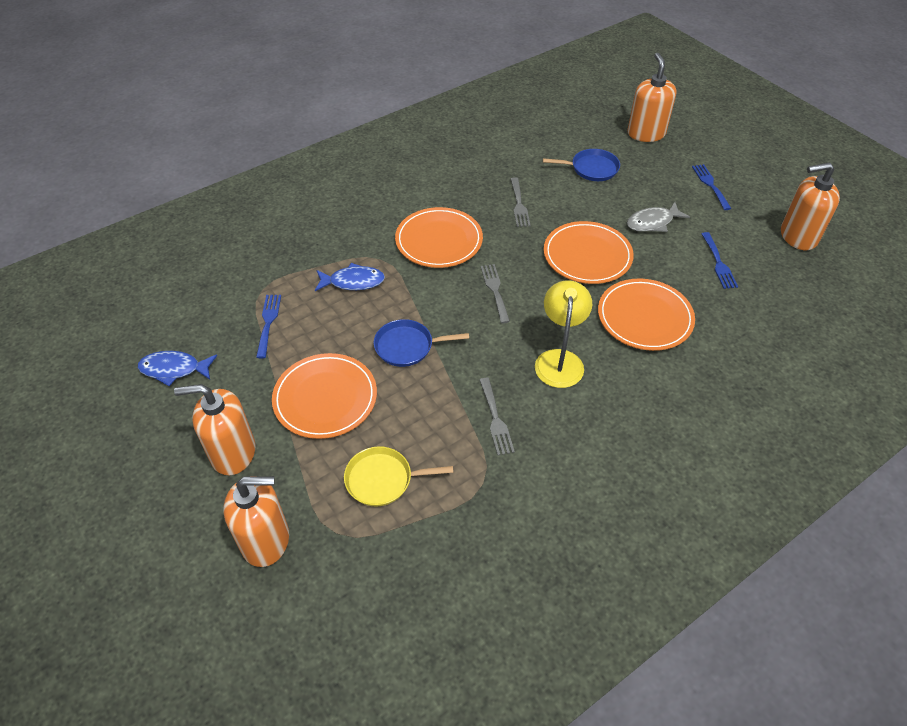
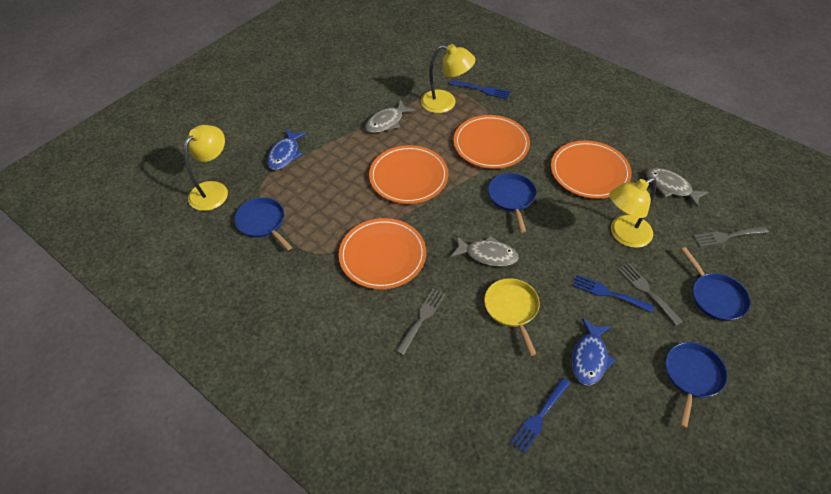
blue pan: 2 -> 4
grey fish: 1 -> 3
orange soap dispenser: 4 -> 0
yellow lamp: 1 -> 3

